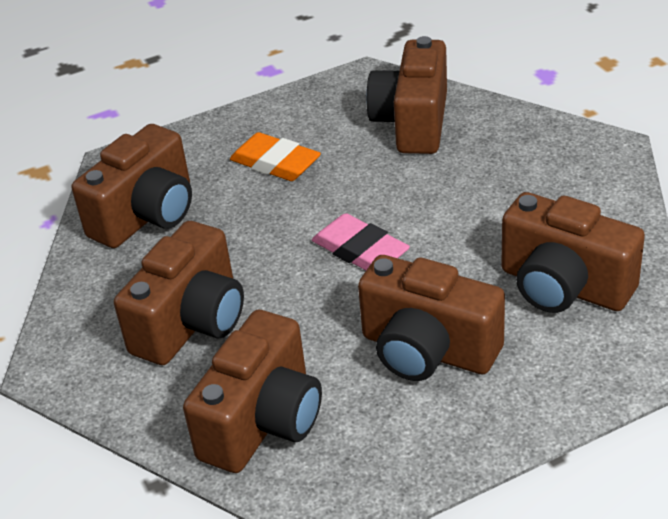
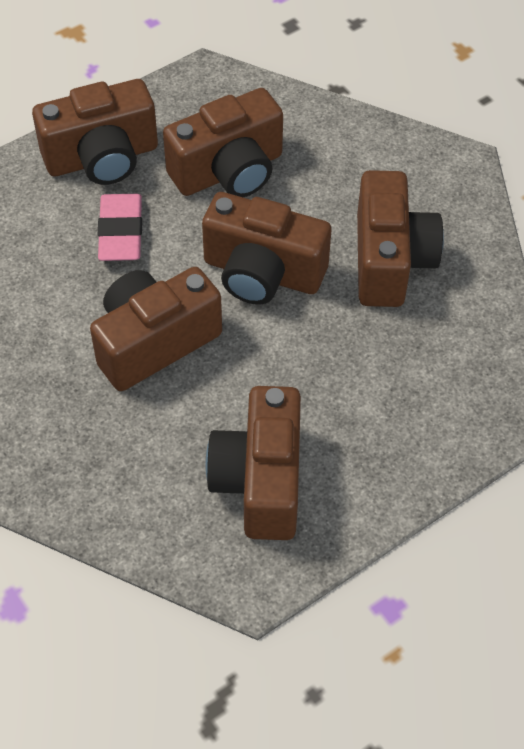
orange eraser: 1 -> 0

